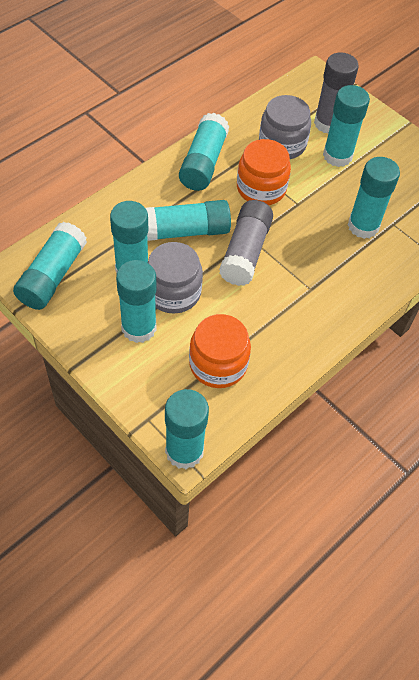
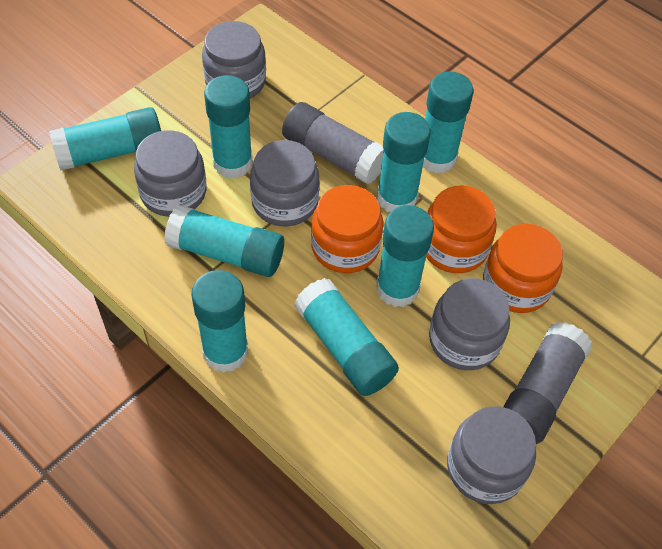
grey jar: 2 -> 5
orange jar: 2 -> 3

